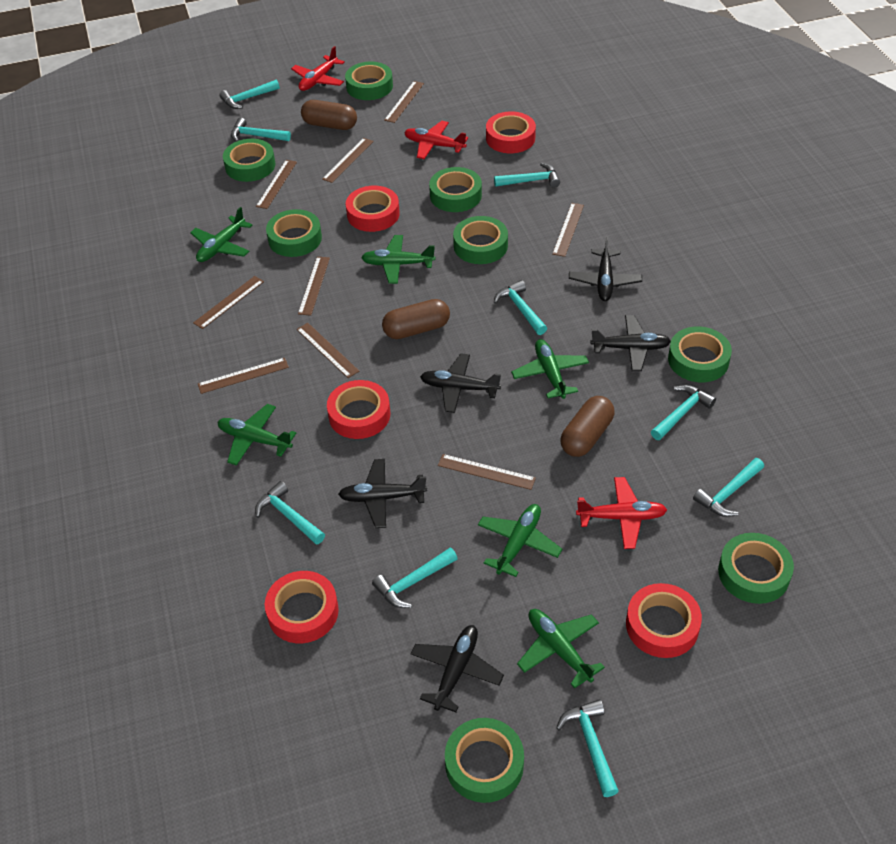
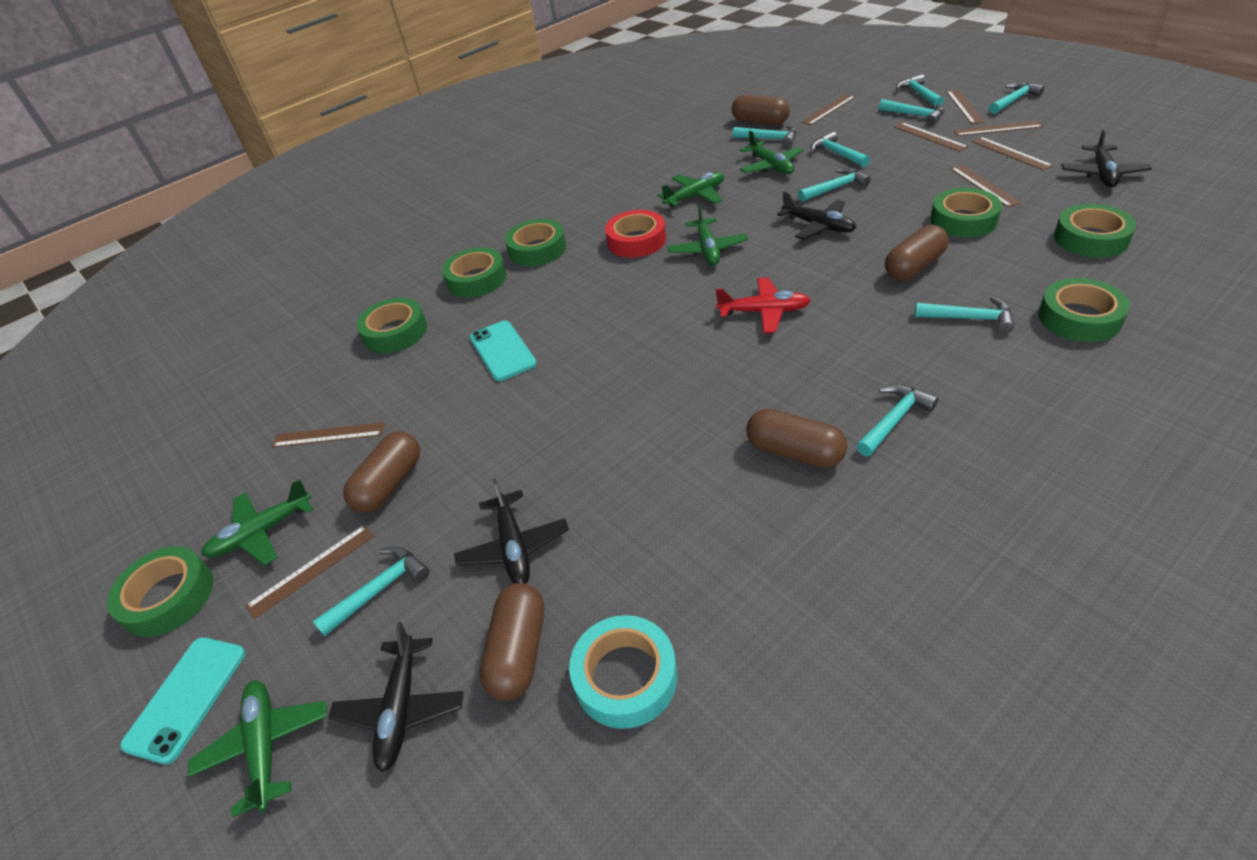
black plane: 5 -> 4
brown capsule: 3 -> 5
brown ruler: 9 -> 8
green plane: 6 -> 5
green tape: 8 -> 7
red plane: 3 -> 1
red tape: 5 -> 1
turquoise phone: 0 -> 2
turquoise tape: 0 -> 1

